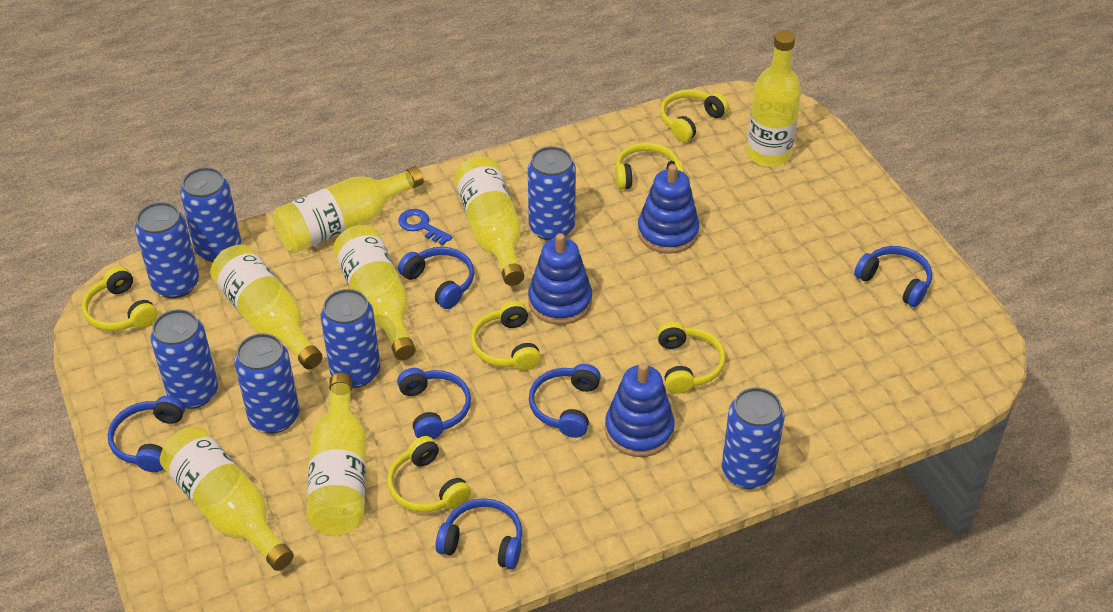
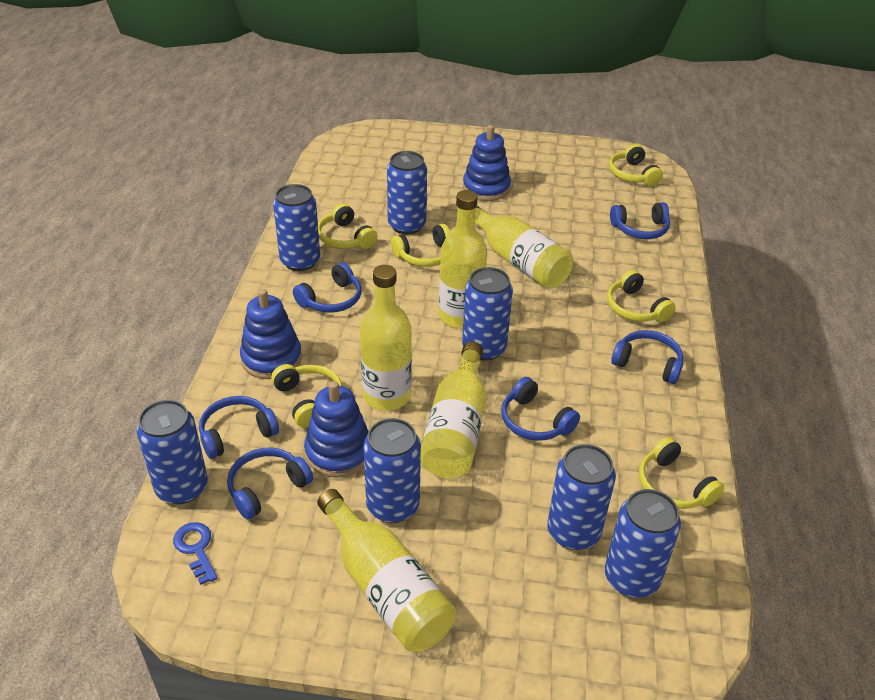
yellow bottle: 7 -> 5

